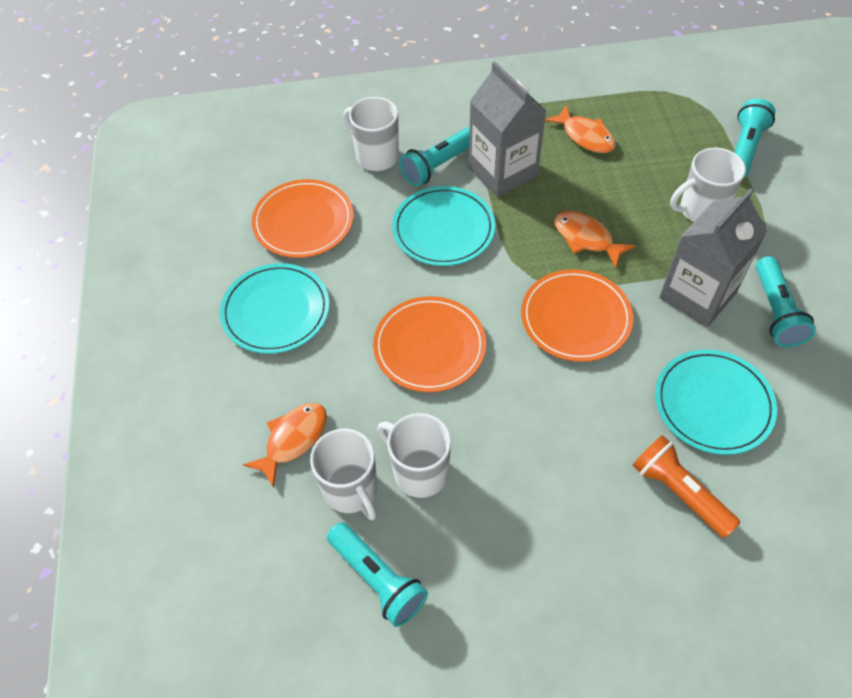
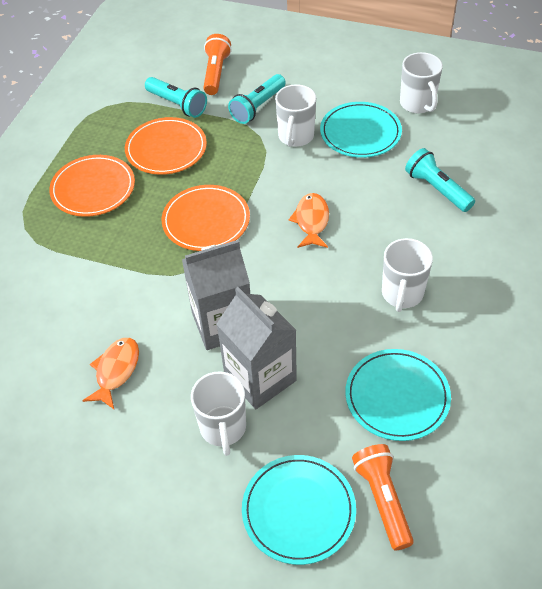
orange fish: 3 -> 2
orange flashlight: 1 -> 2
turquoise flashlight: 4 -> 3

